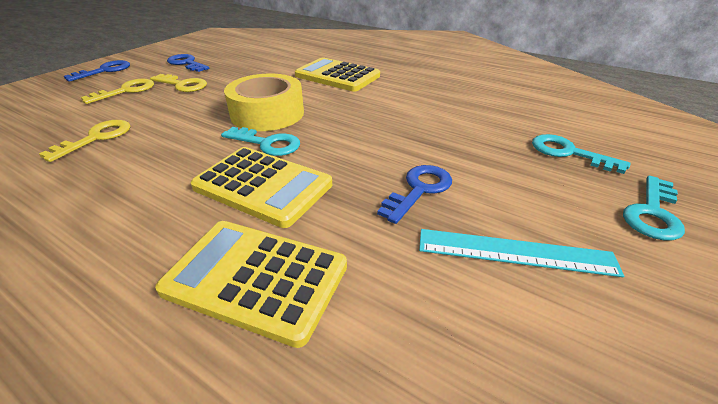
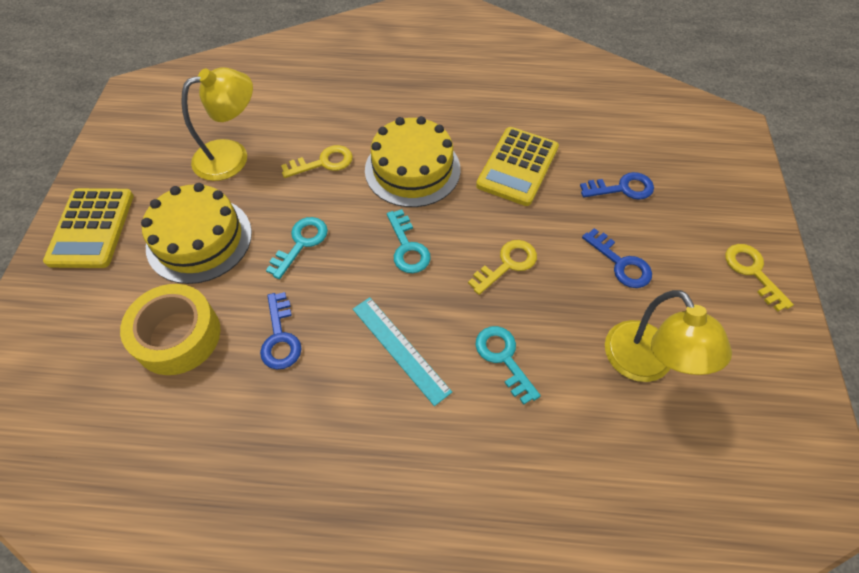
yellow cake: 0 -> 2
yellow calculator: 3 -> 2
yellow lamp: 0 -> 2

